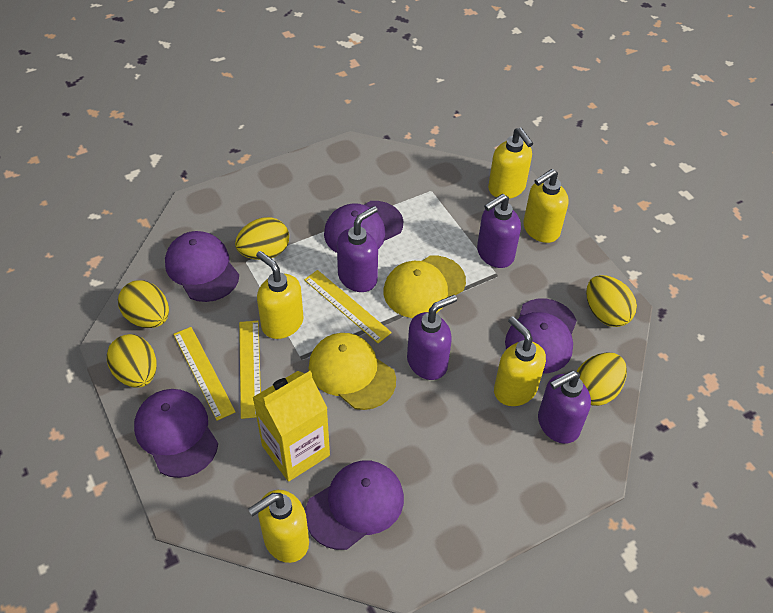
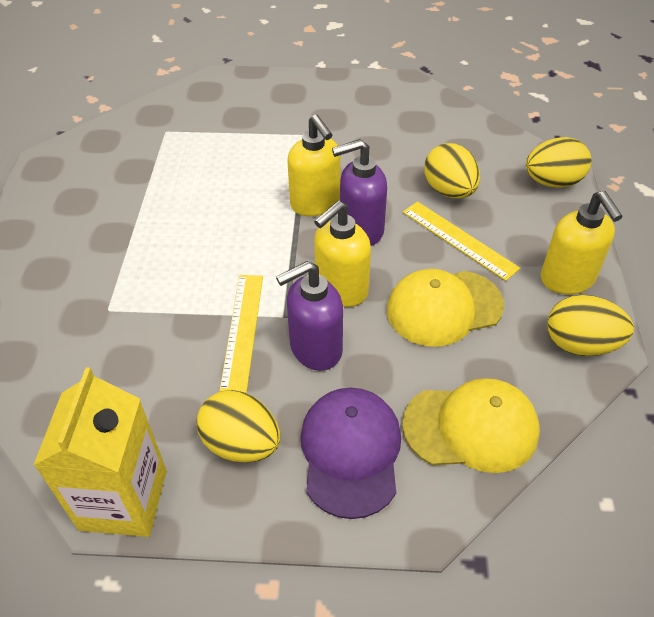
purple cap: 5 -> 1
purple soap dispenser: 4 -> 2
yellow egg: 5 -> 4
yellow ruler: 3 -> 2
yellow soap dispenser: 5 -> 3

